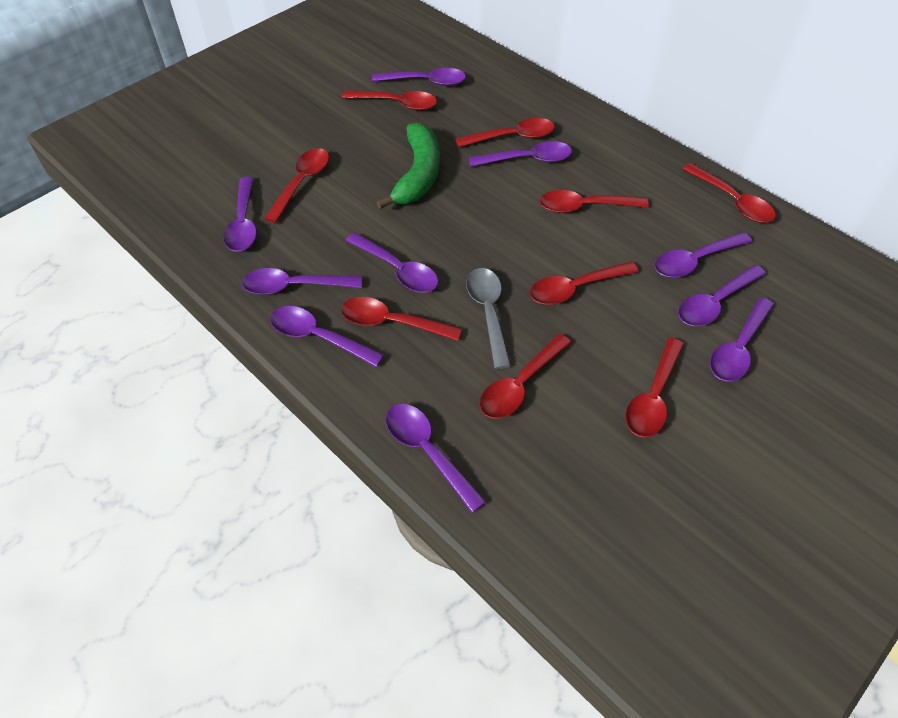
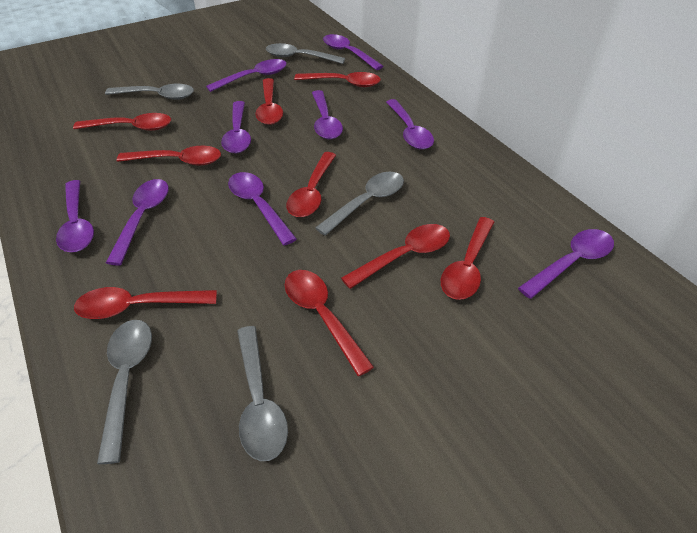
green banana: 1 -> 0
grey spoon: 1 -> 5
purple spoon: 10 -> 9

